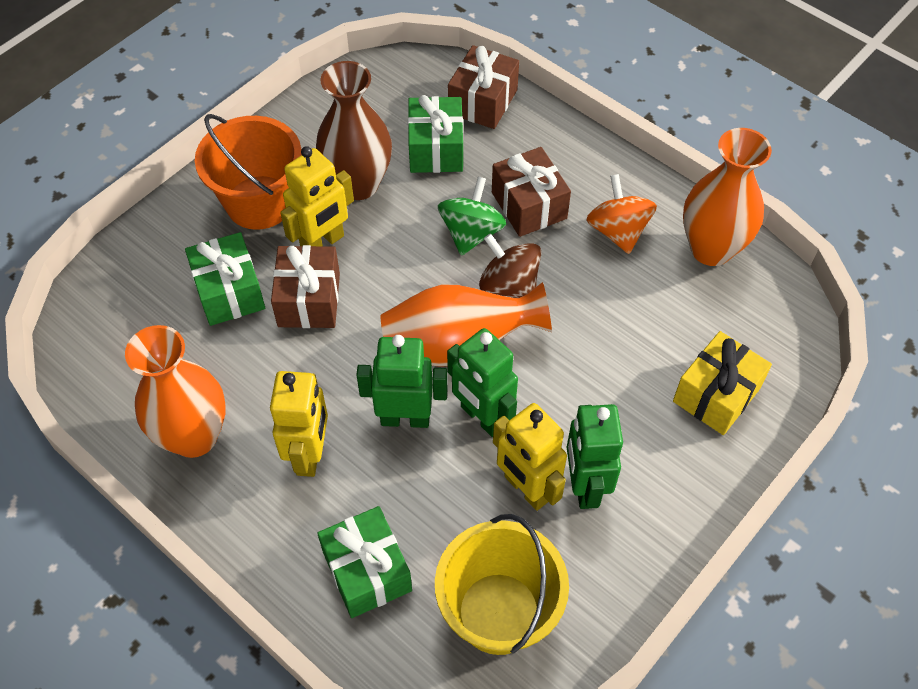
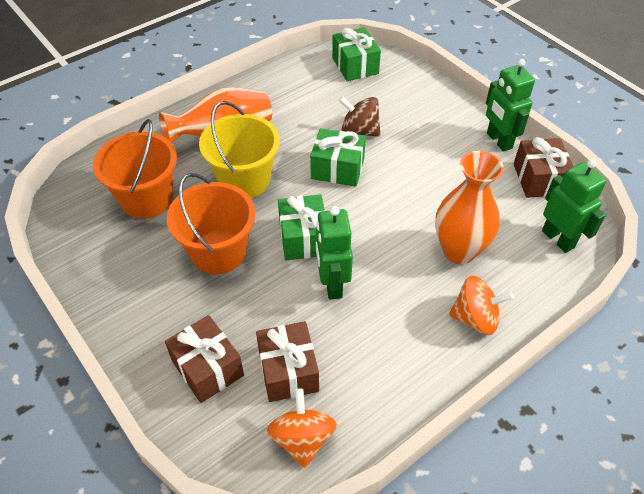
brown vase: 1 -> 0
green spinning top: 1 -> 0
orange bucket: 1 -> 2
orange spinning top: 1 -> 2
orange vase: 3 -> 2
yellow gift: 1 -> 0
yellow robot: 3 -> 0

